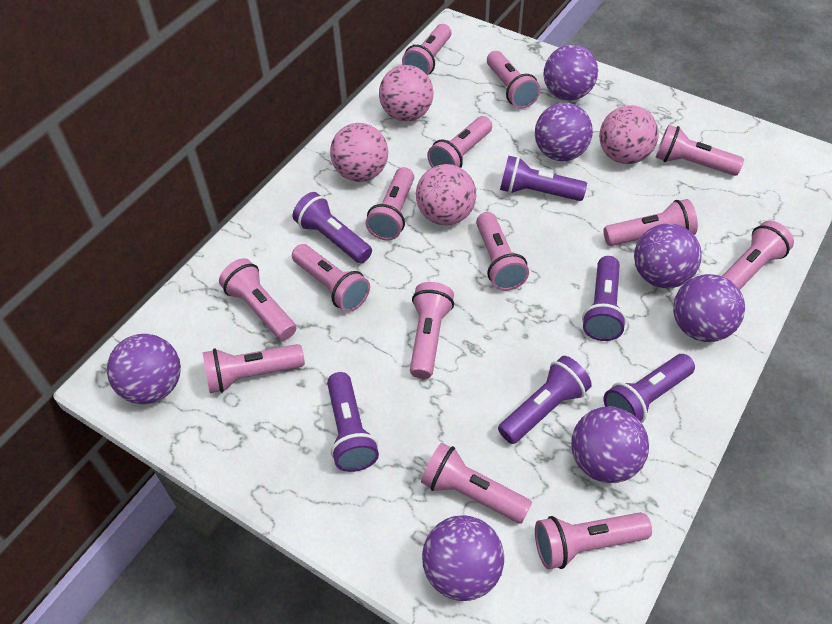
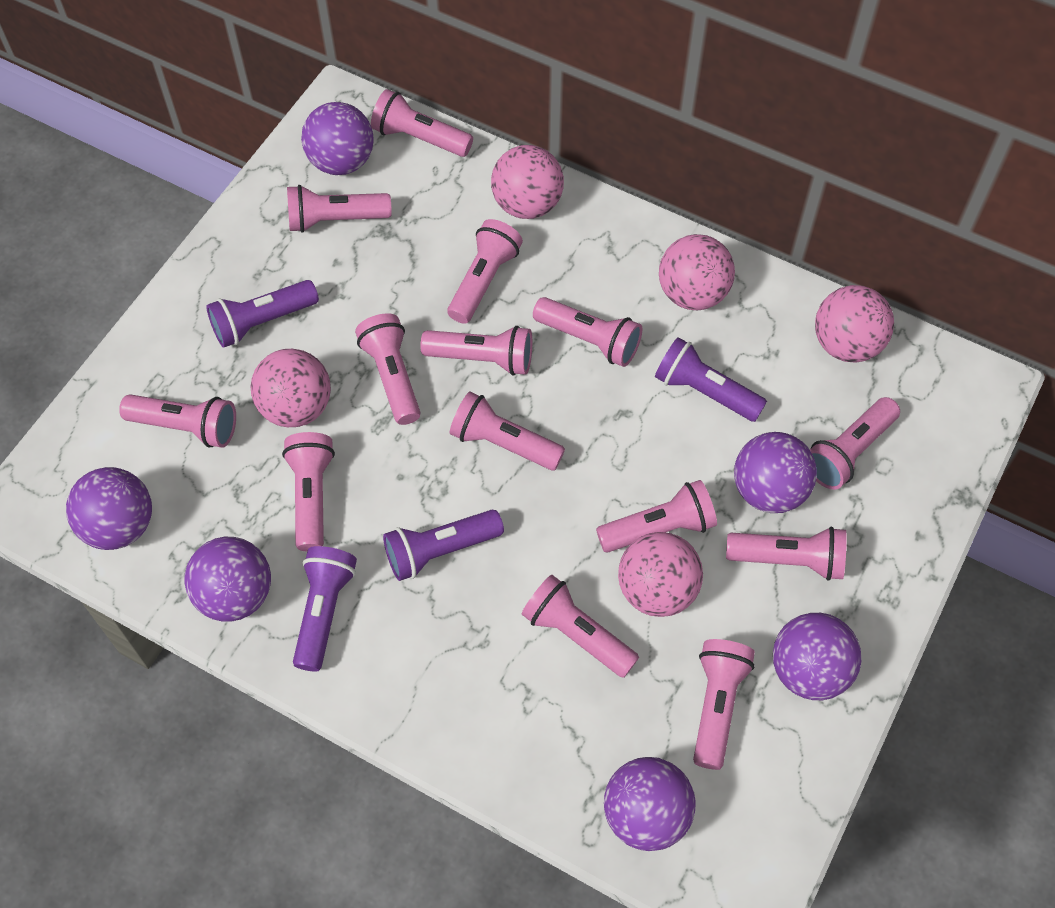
pink ball: 4 -> 5
purple ball: 7 -> 6
purple flashlight: 6 -> 4

